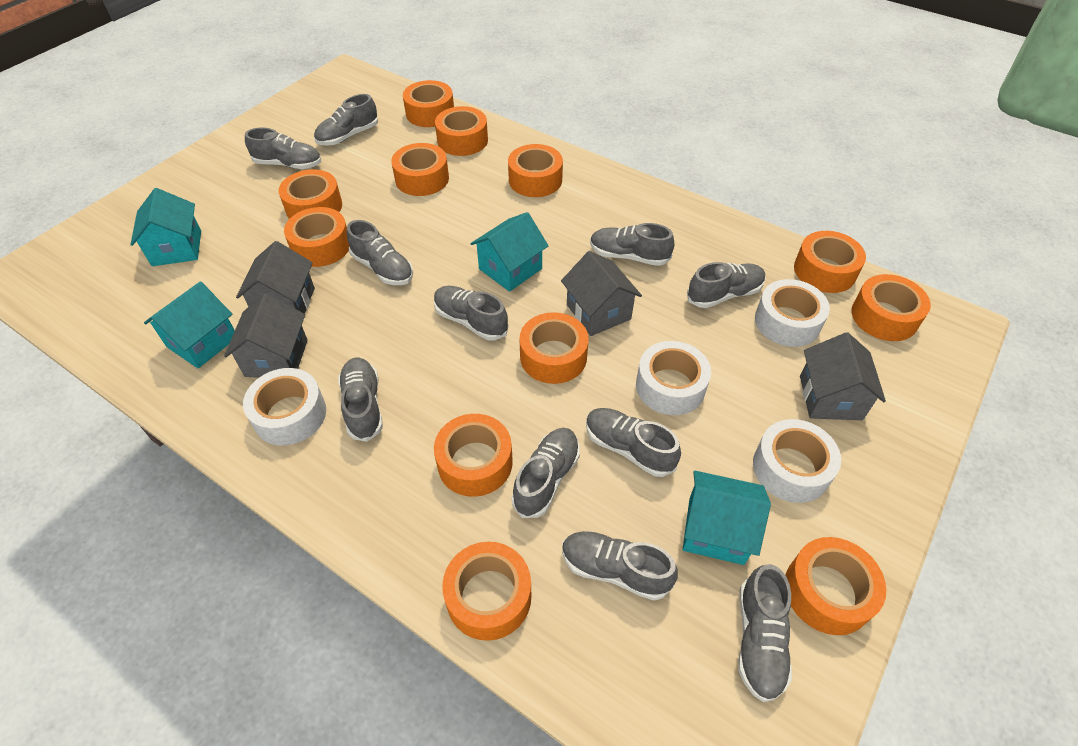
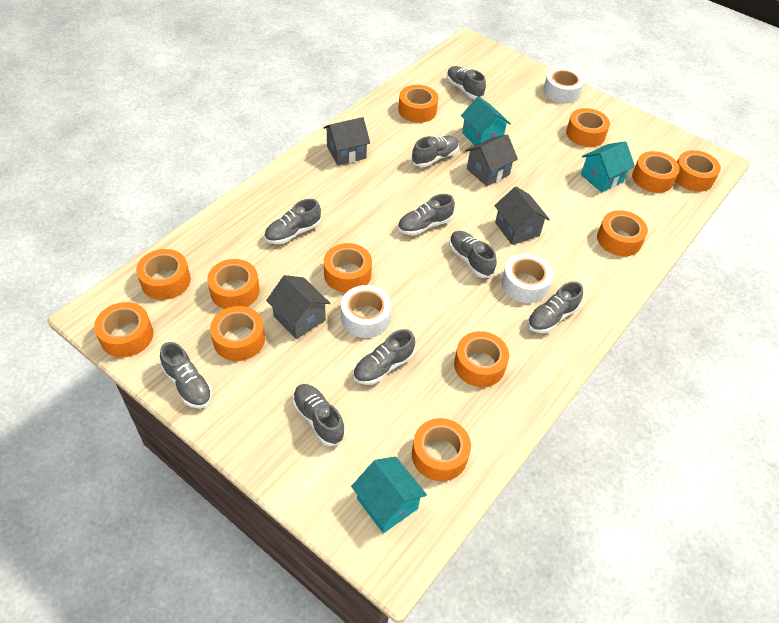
grey shoe: 11 -> 9
turquoise house: 4 -> 3
white tape: 4 -> 3

